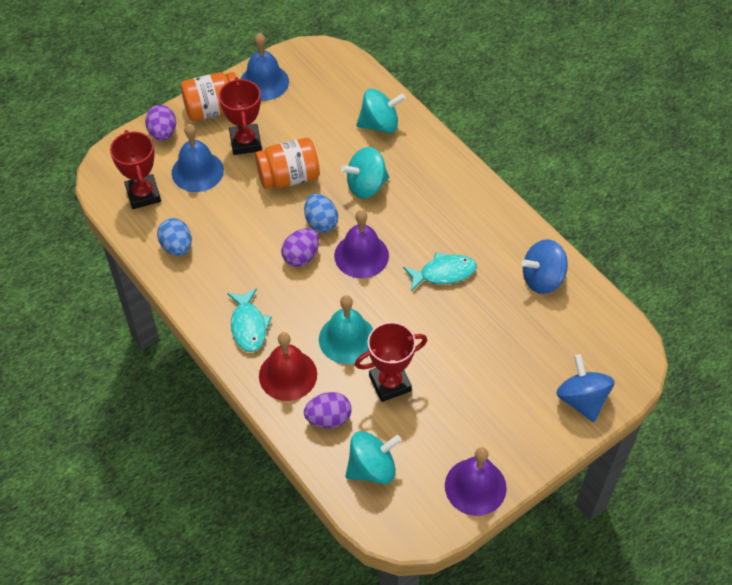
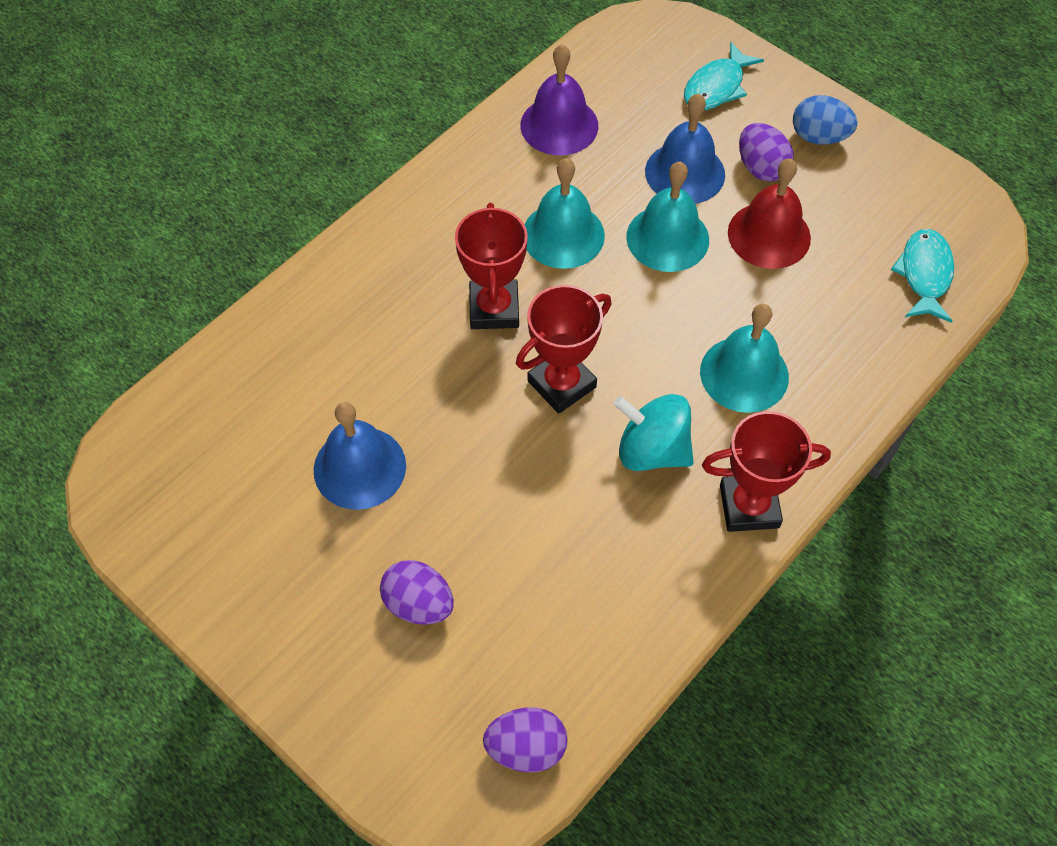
blue egg: 2 -> 1
blue spinning top: 2 -> 0
orange jar: 2 -> 0
purple bell: 2 -> 1
turquoise bell: 1 -> 3
turquoise spinning top: 3 -> 1

